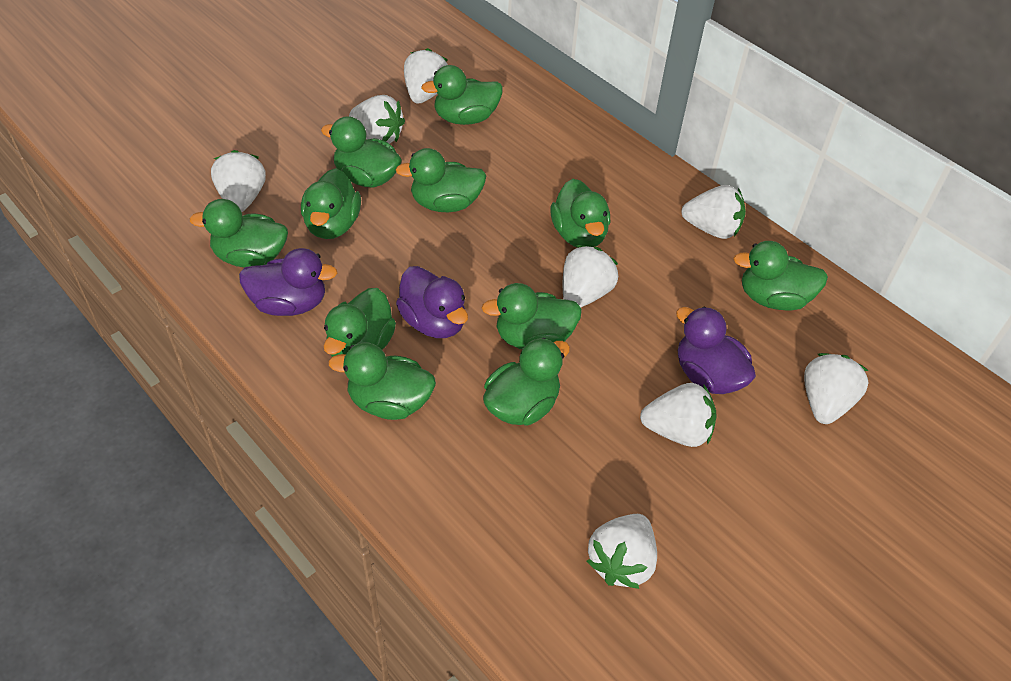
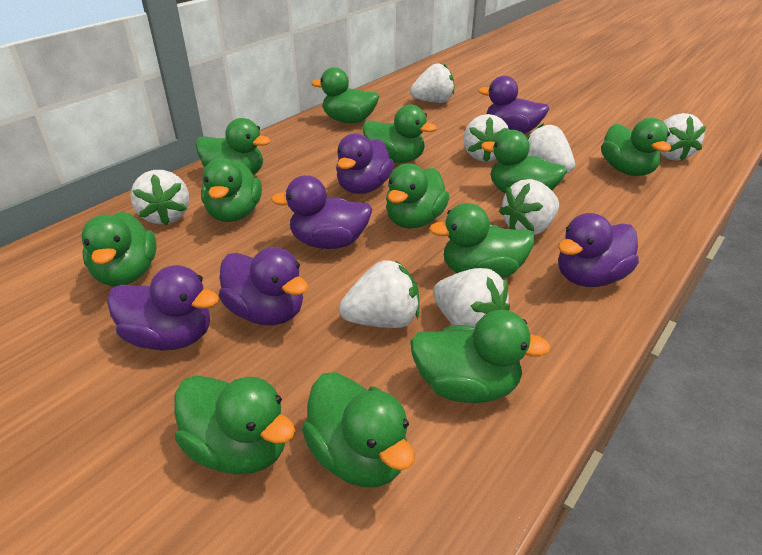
green duck: 11 -> 12
purple duck: 3 -> 6

